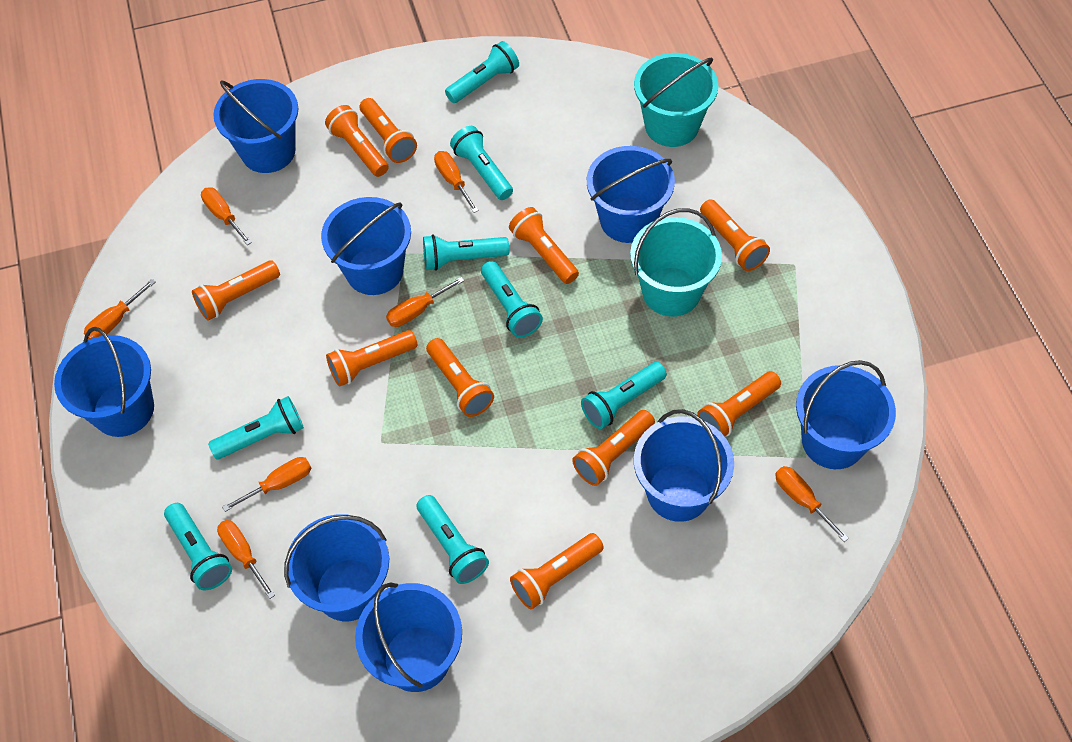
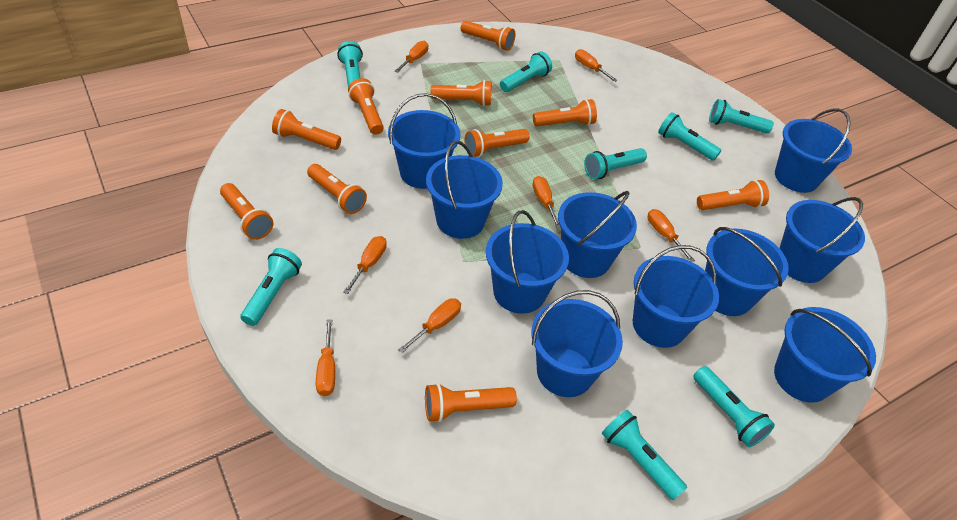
blue bucket: 8 -> 10
turquoise bucket: 2 -> 0

